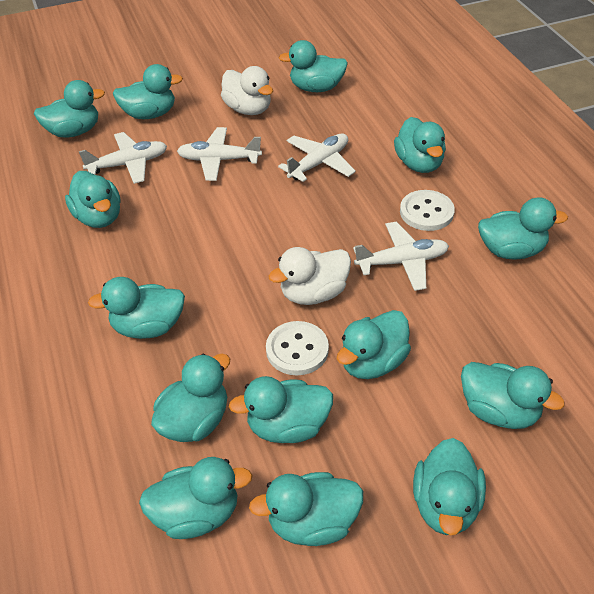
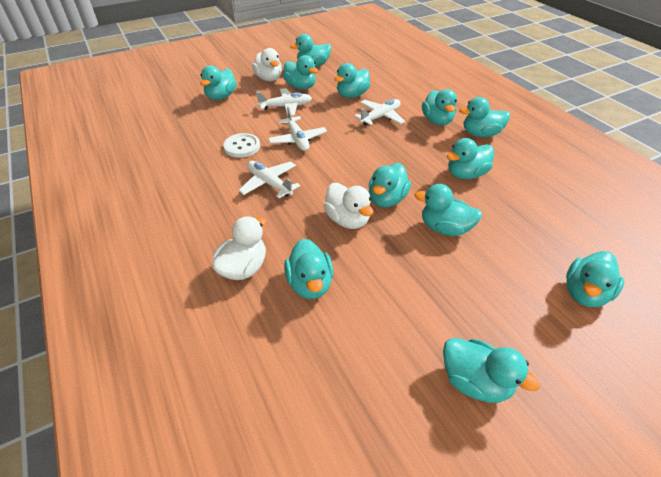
turquoise duck: 14 -> 12
white button: 2 -> 1
white duck: 2 -> 3

